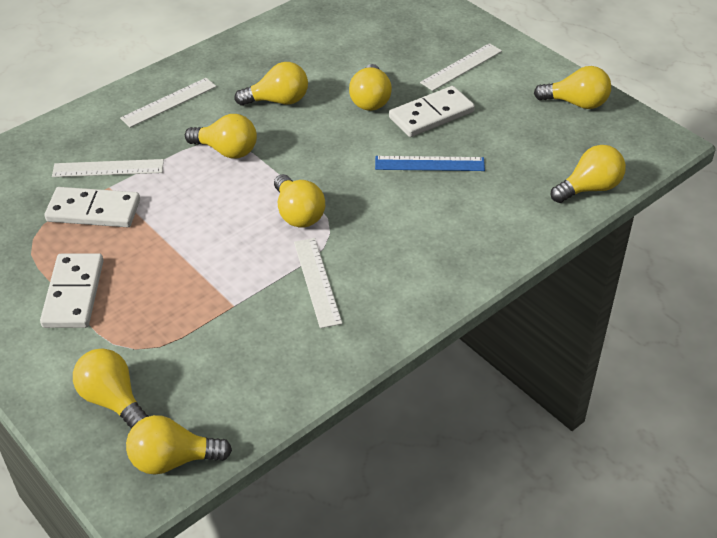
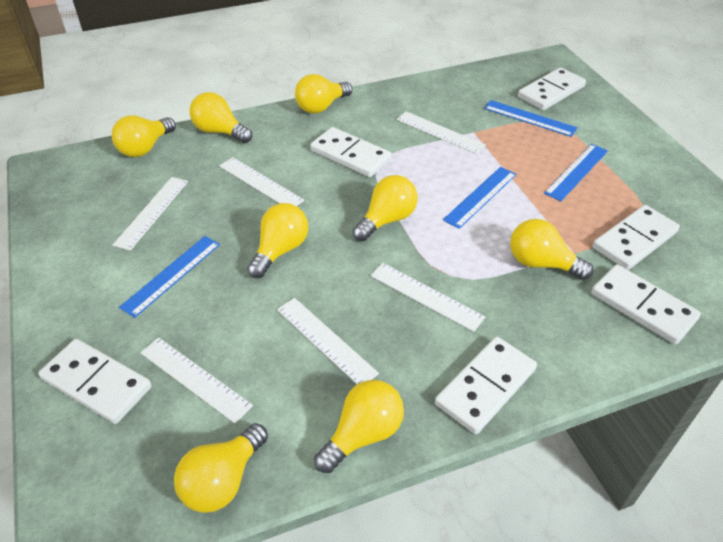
blue ruler: 1 -> 4
white domino: 3 -> 6
white ruler: 4 -> 6

